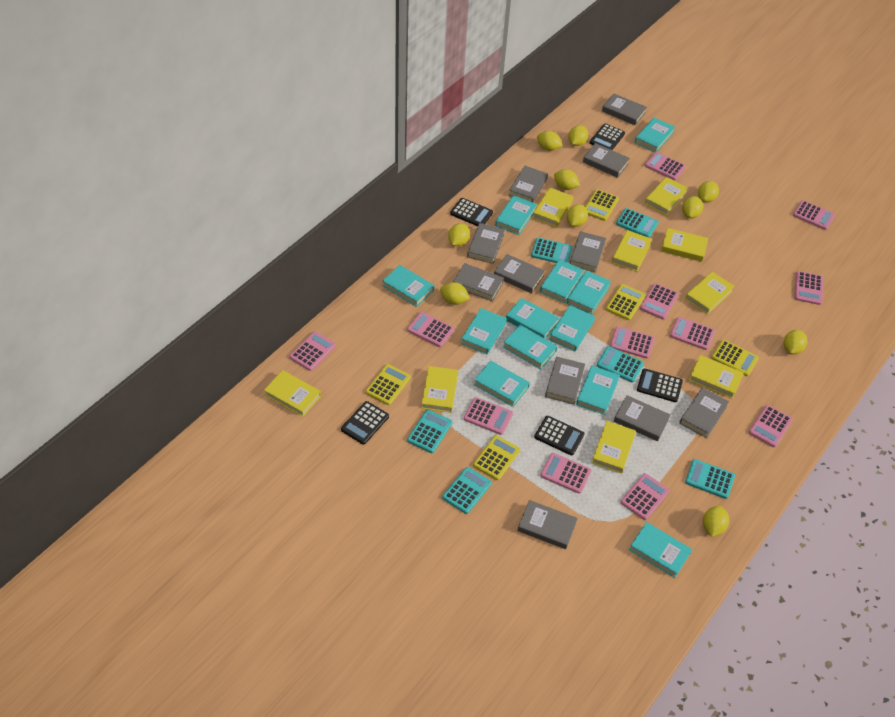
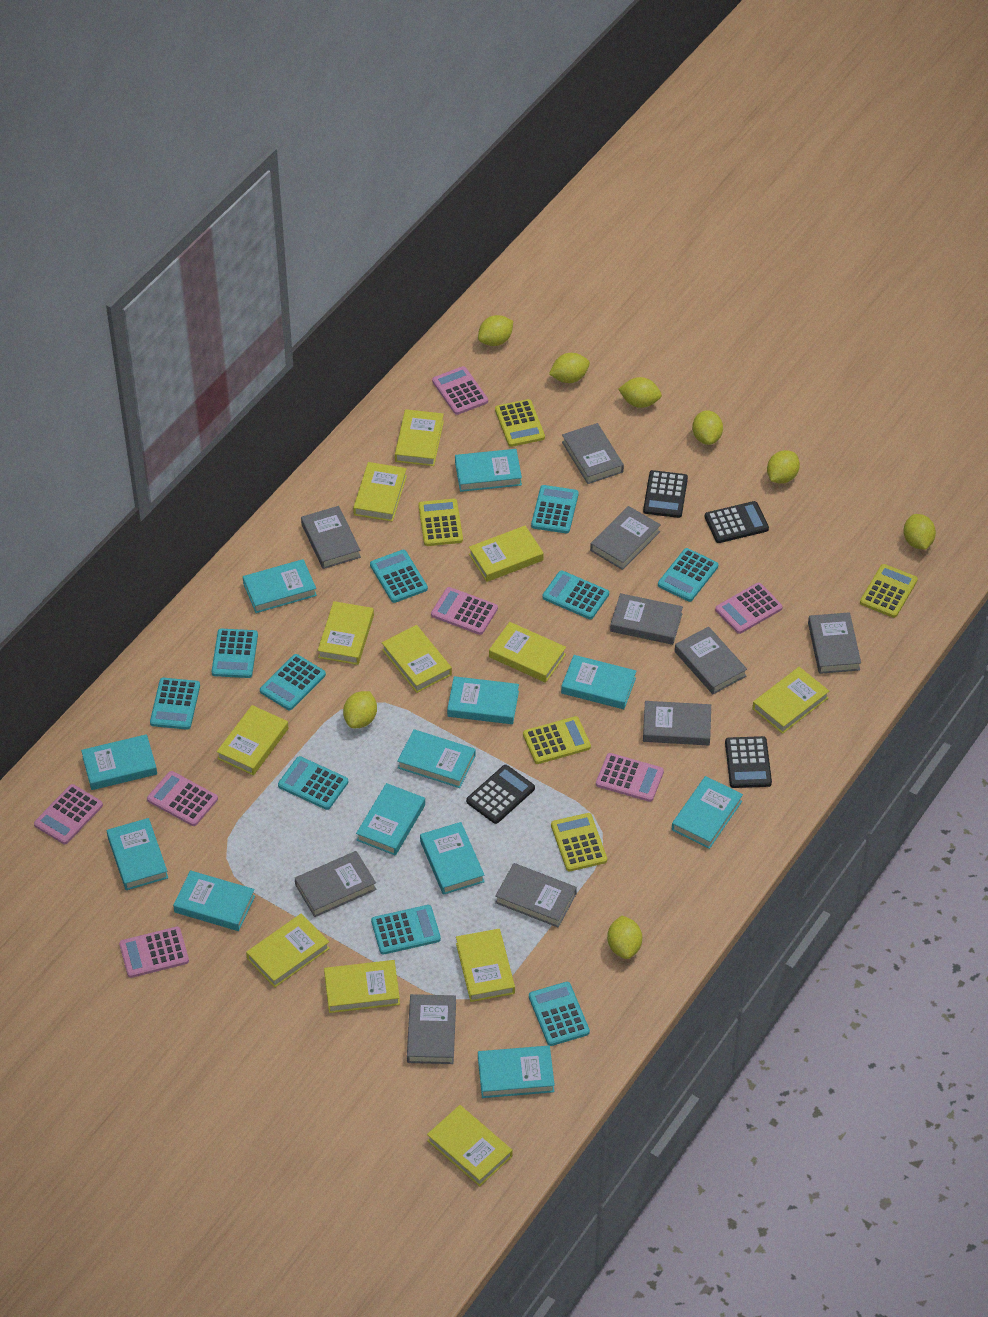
black calculator: 5 -> 4
grey book: 11 -> 10
pink calculator: 12 -> 7
turquoise calculator: 6 -> 10
yellow book: 9 -> 12
yellow lemon: 10 -> 8

